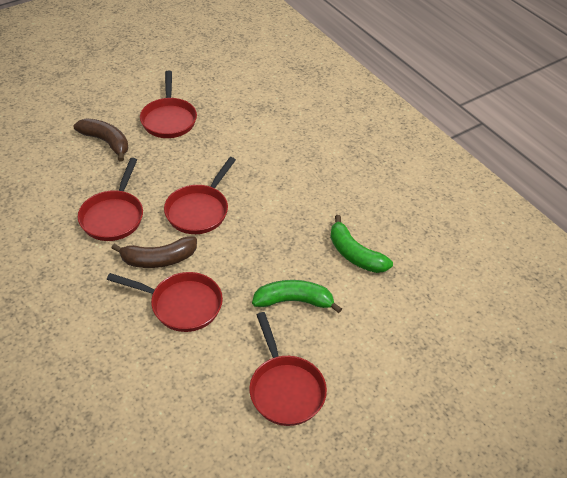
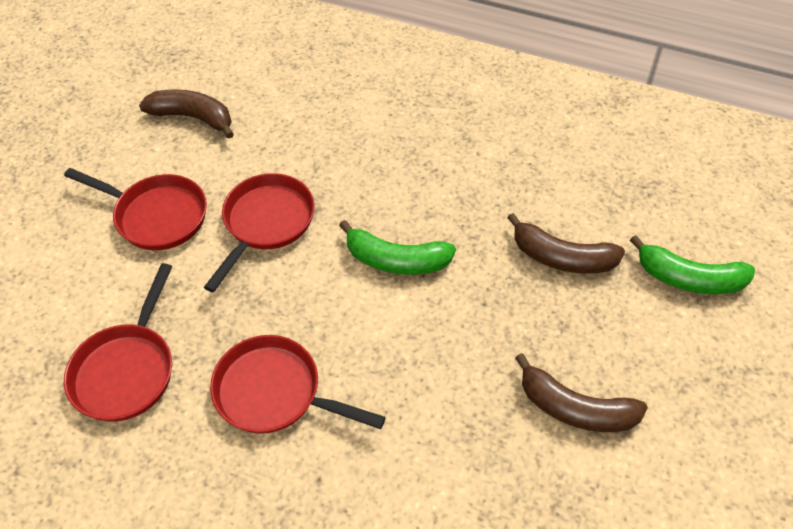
brown banana: 2 -> 3
red pan: 5 -> 4

